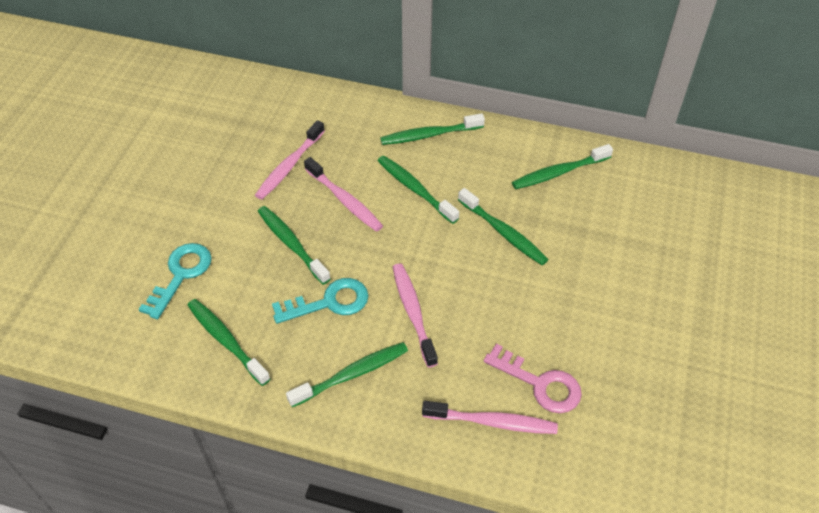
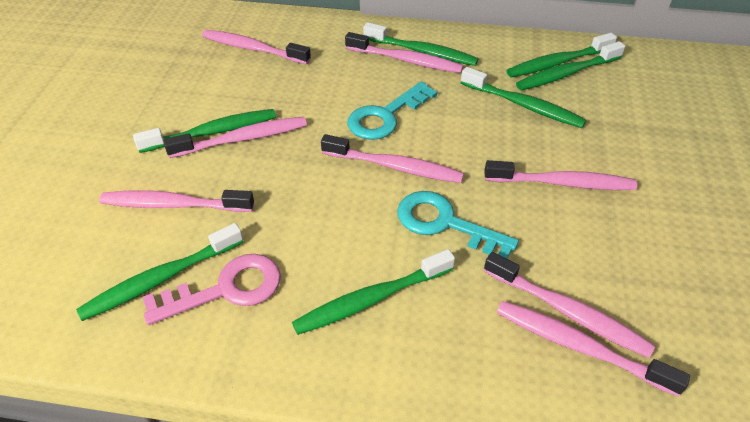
pink toothbrush: 4 -> 8

